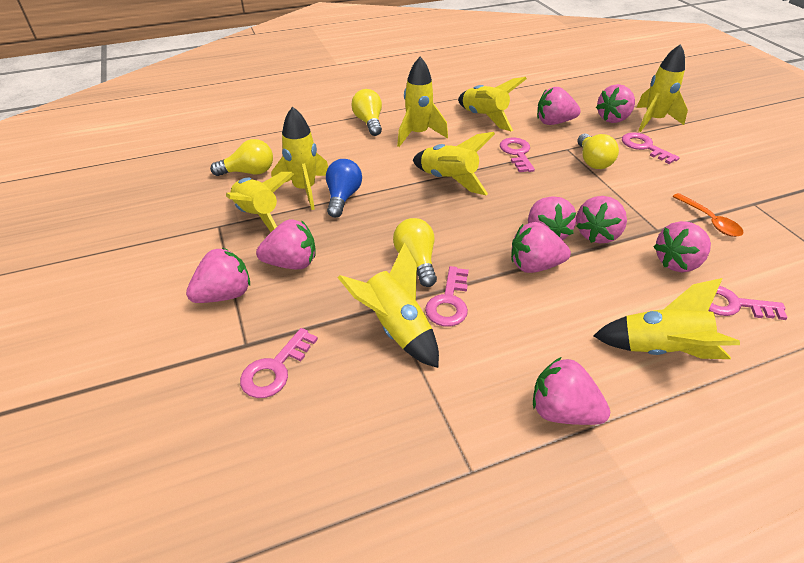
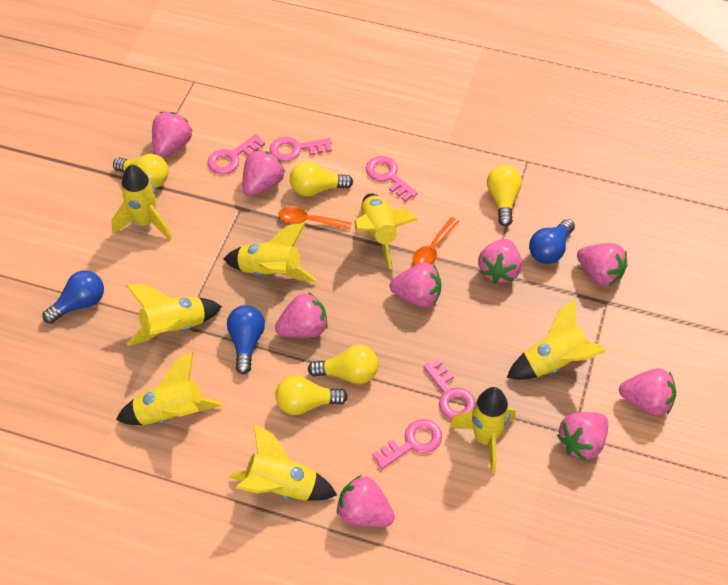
blue light bulb: 1 -> 3
orange spoon: 1 -> 2
yellow light bulb: 4 -> 5

